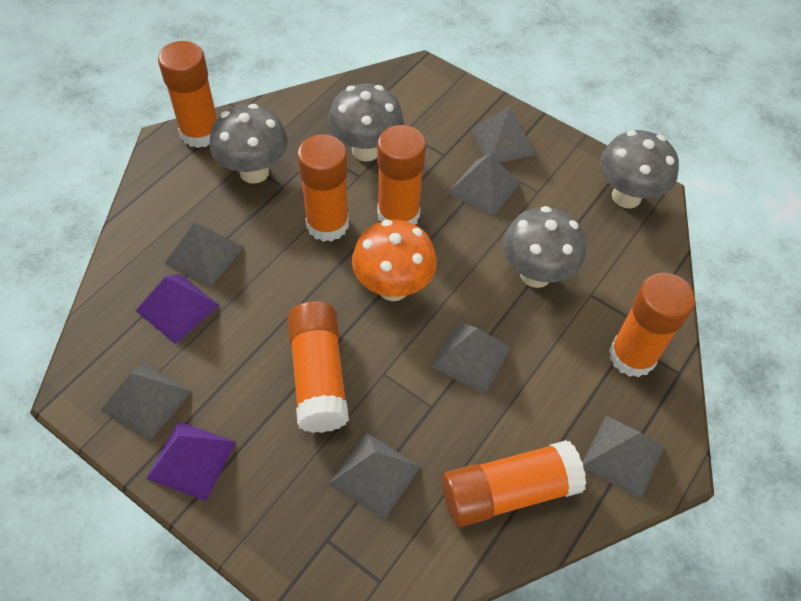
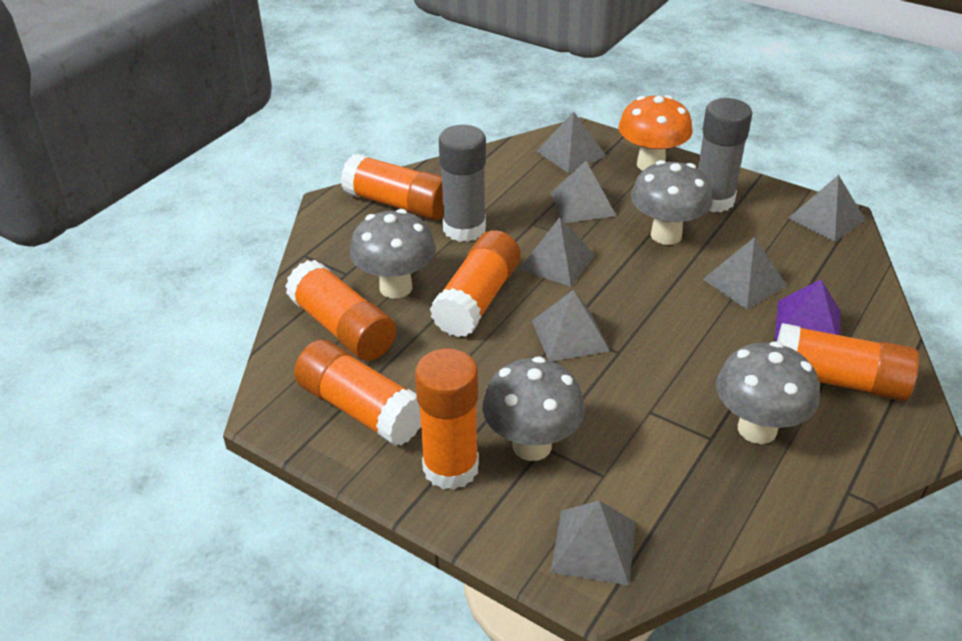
grey glue stick: 0 -> 2
purple pyramid: 2 -> 1

